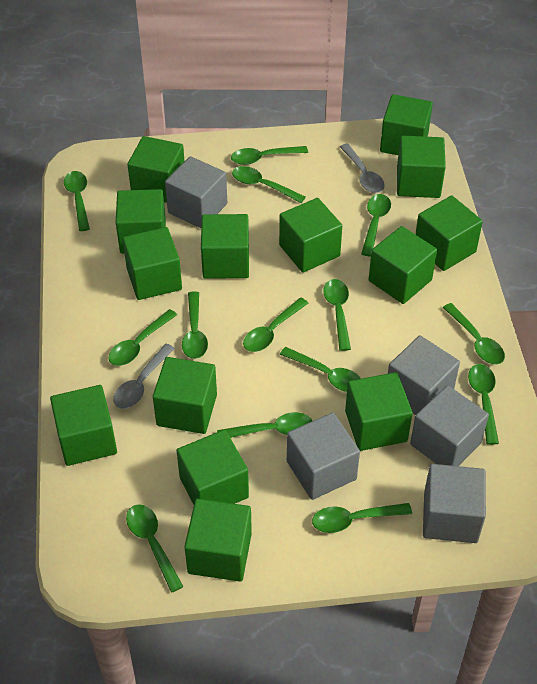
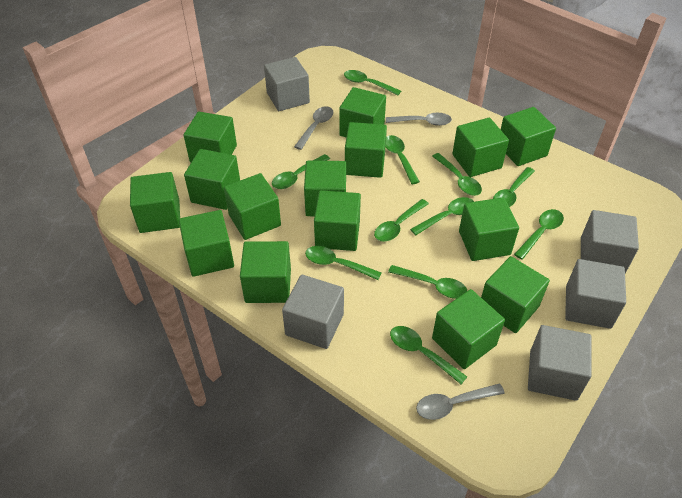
green cube: 14 -> 15
green spoon: 14 -> 11
grey spoon: 2 -> 3

